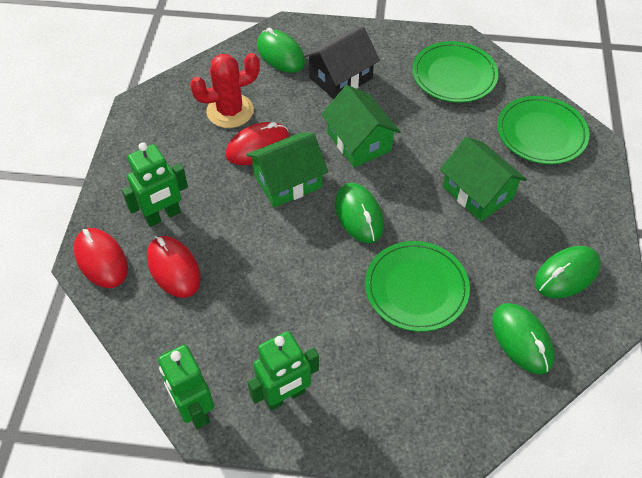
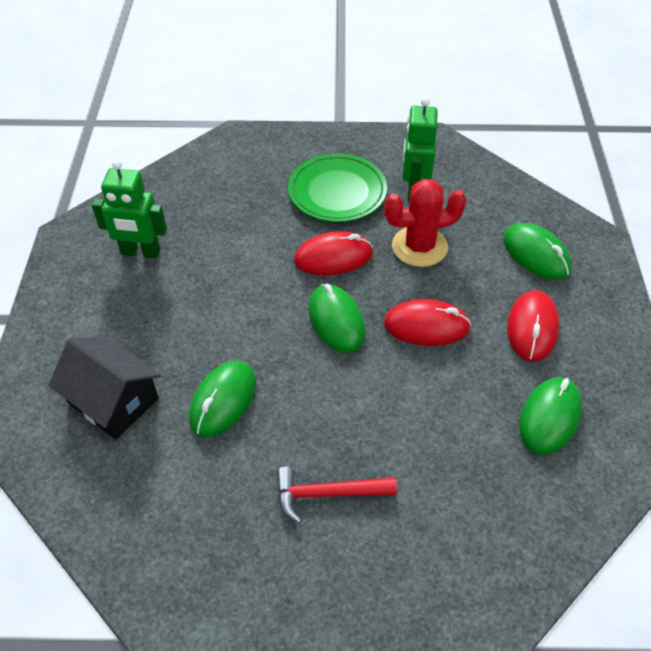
green house: 3 -> 0
green plate: 3 -> 1
green robot: 3 -> 2
red hammer: 0 -> 1

